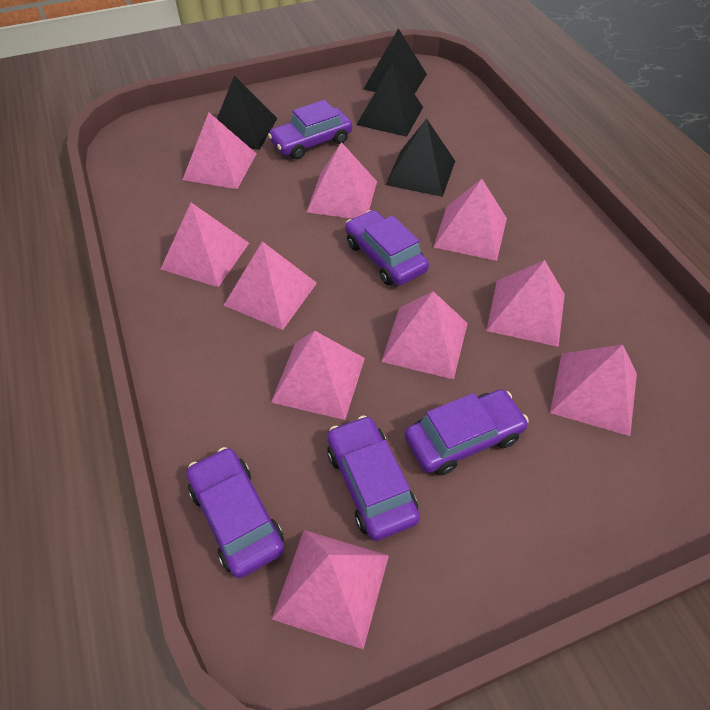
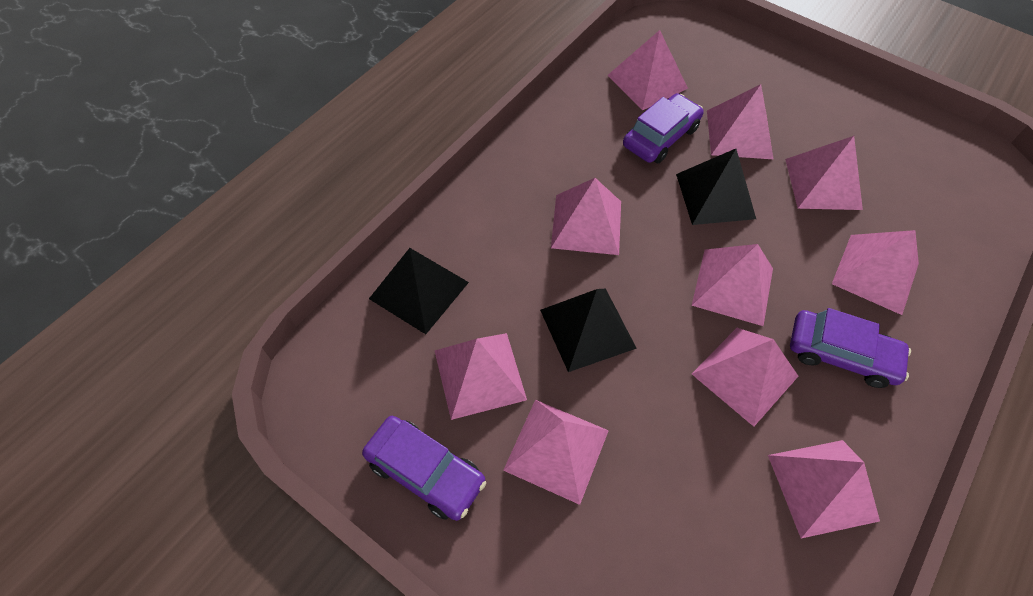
black pyramid: 4 -> 3
purple car: 5 -> 3

